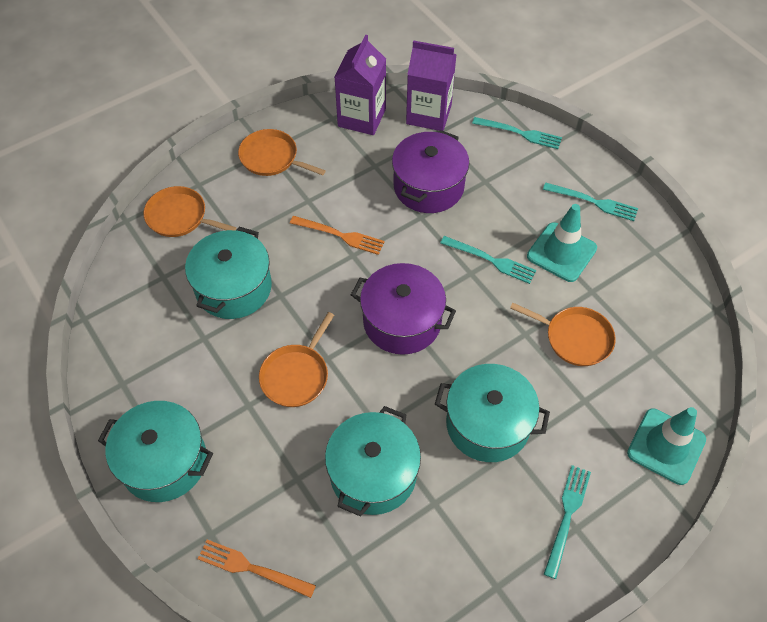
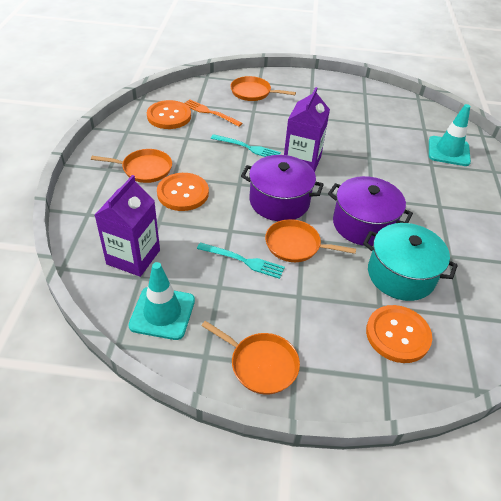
orange button: 0 -> 3
orange fork: 2 -> 1
turquoise fork: 4 -> 2
turquoise pot: 4 -> 1

